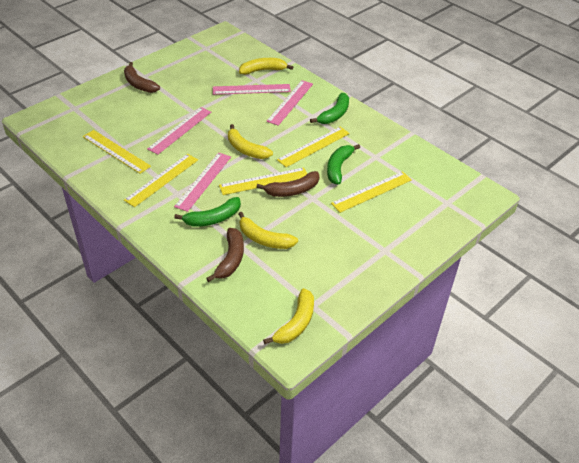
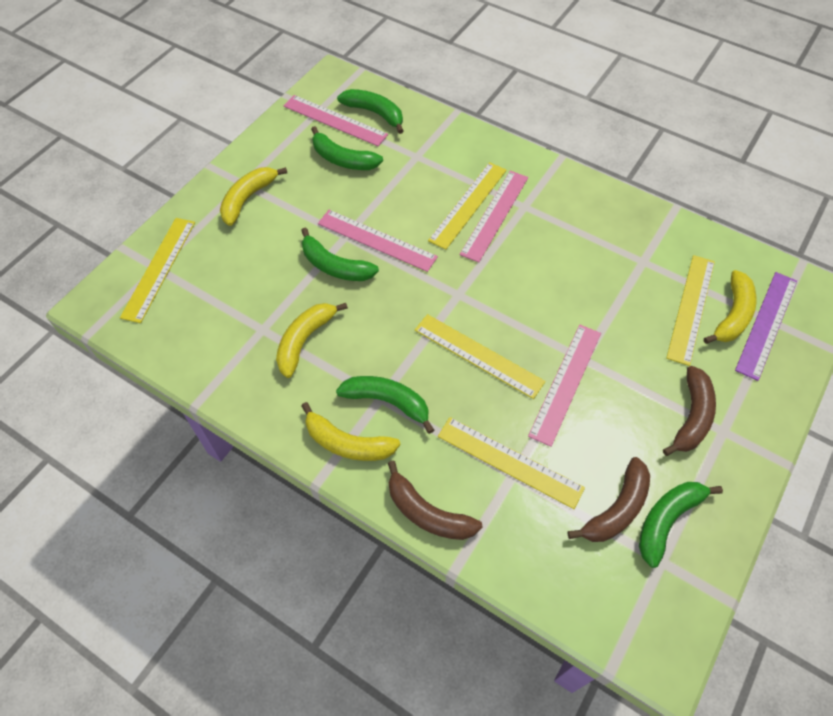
green banana: 3 -> 5
purple ruler: 0 -> 1

